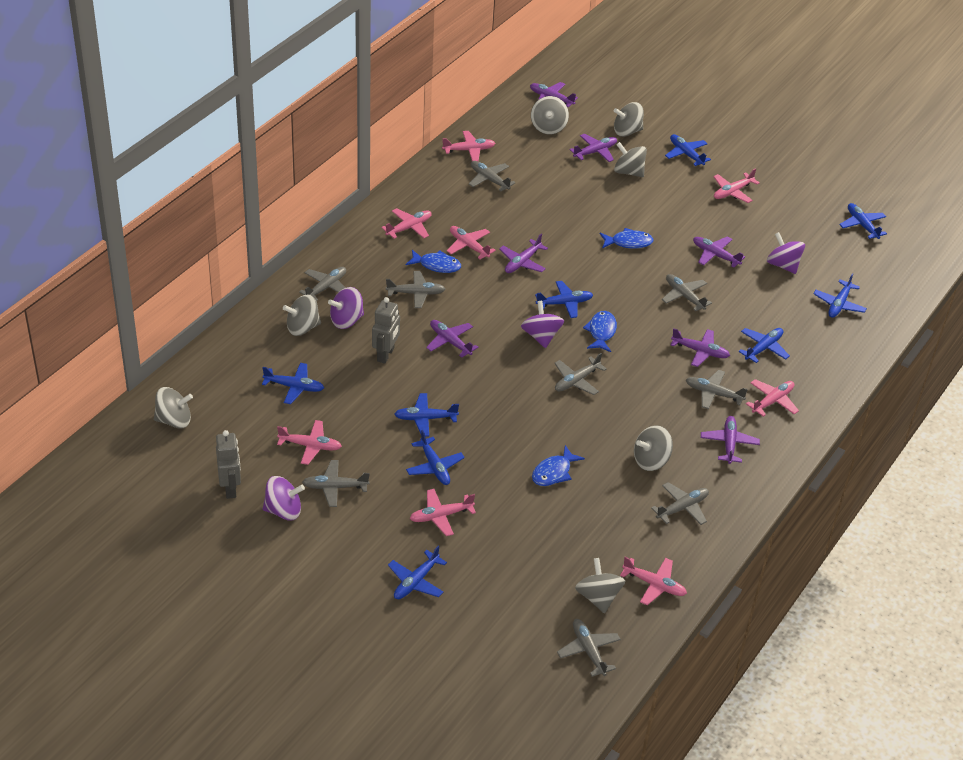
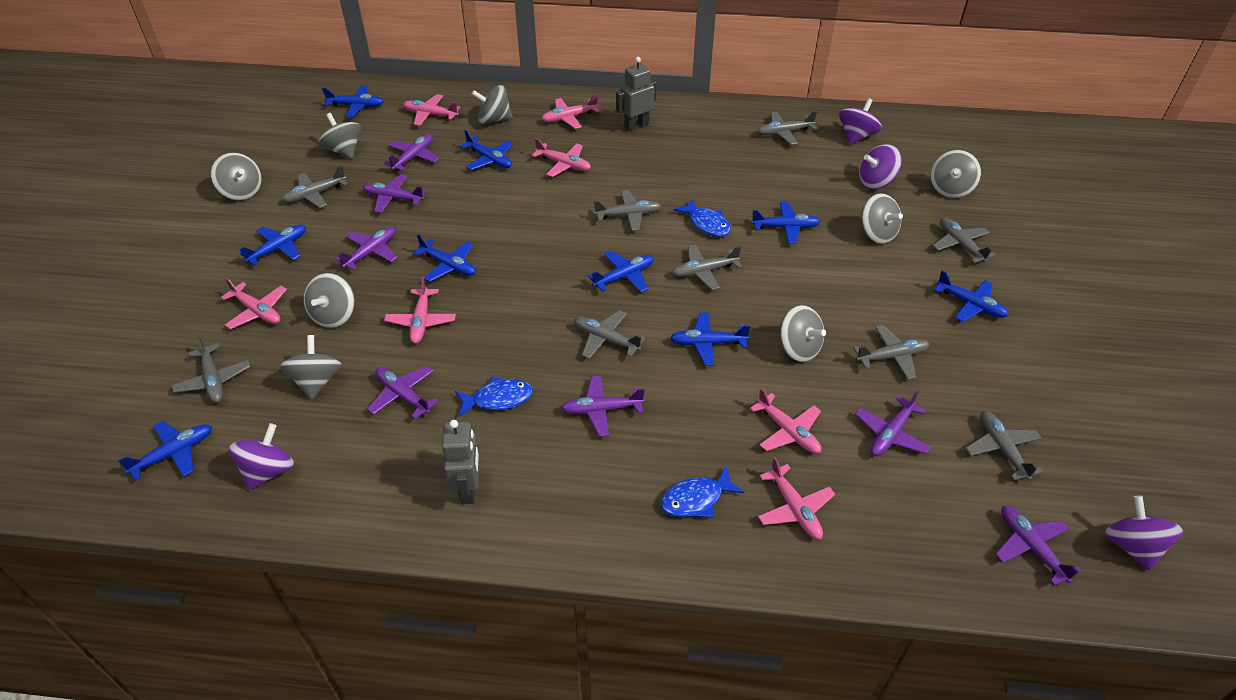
blue fish: 4 -> 3
grey spinning top: 7 -> 8
pink plane: 8 -> 7

